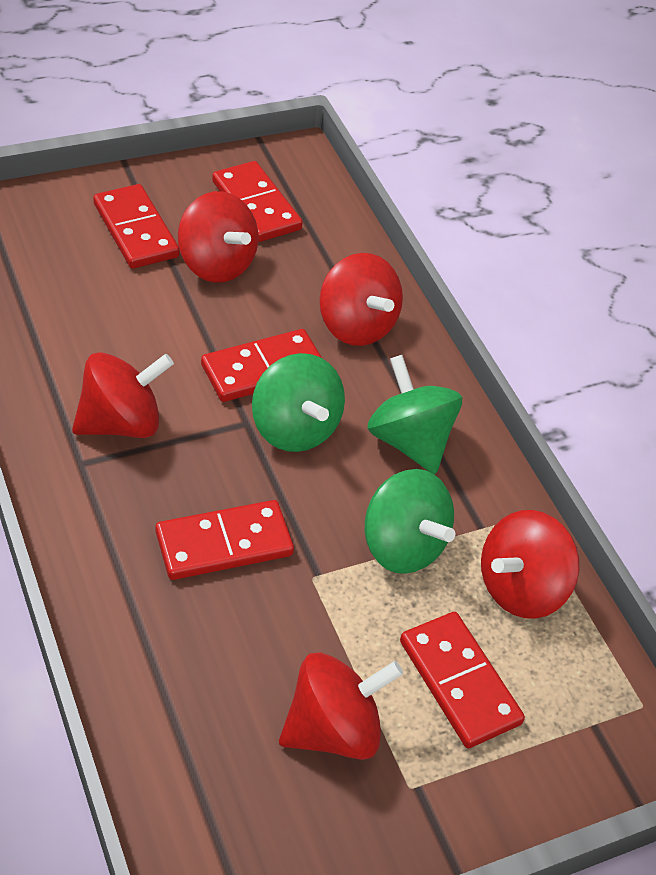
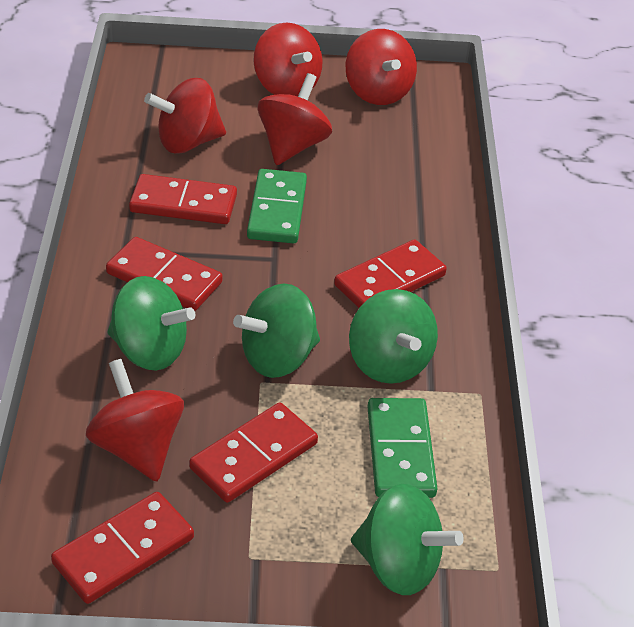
green domino: 0 -> 2
green spinning top: 3 -> 4

